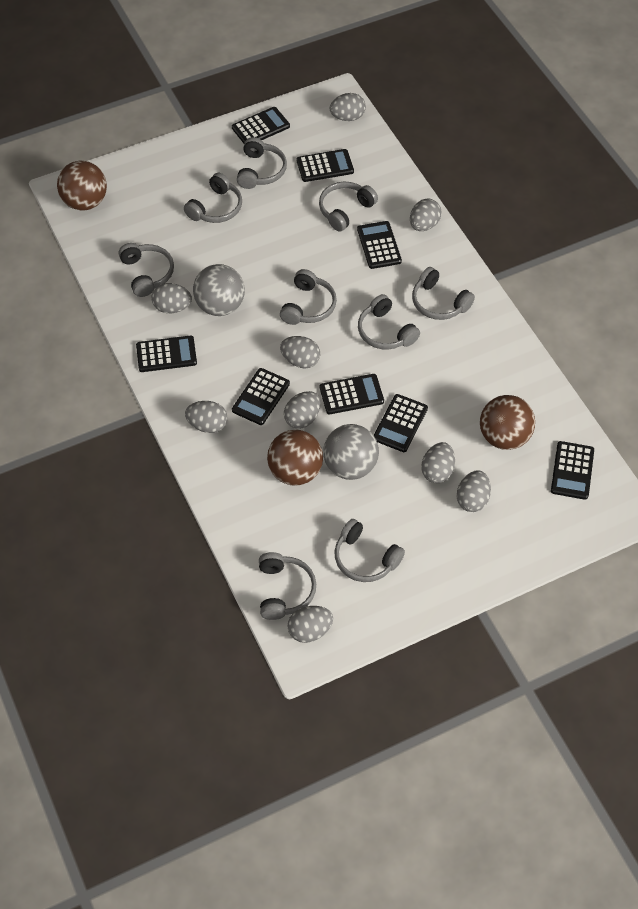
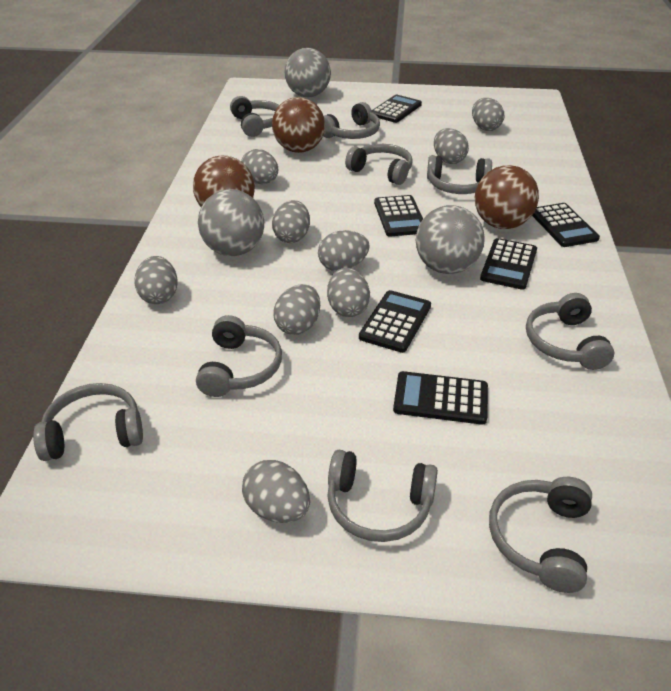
black calculator: 8 -> 6
grey ball: 2 -> 3

